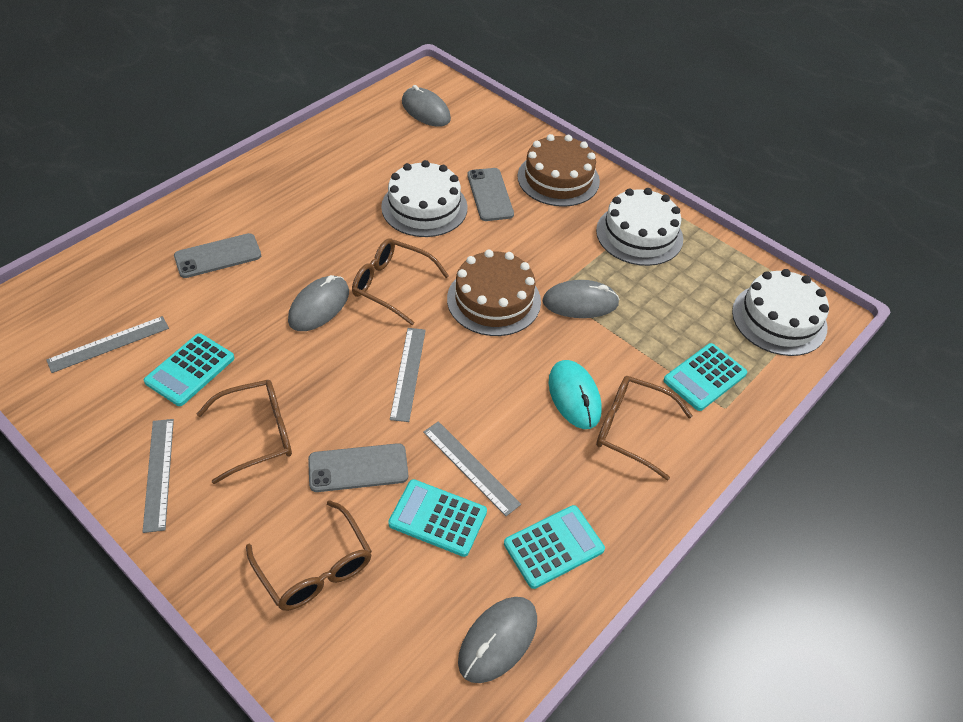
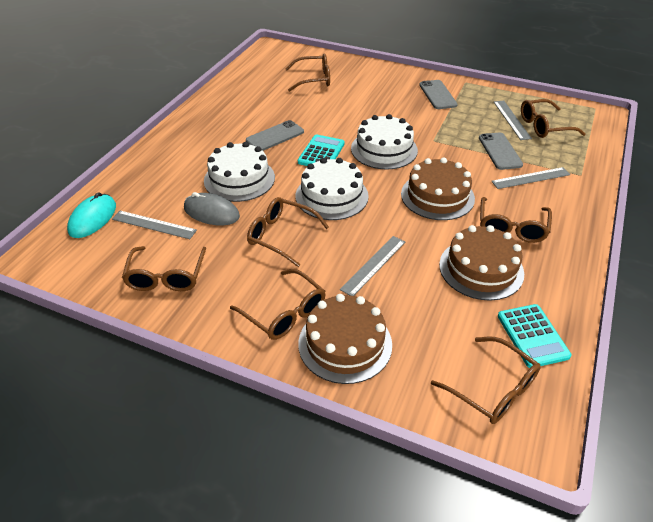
brown cake: 2 -> 3
brown glasses: 4 -> 7
grey mouse: 4 -> 1
turquoise calculator: 4 -> 2

